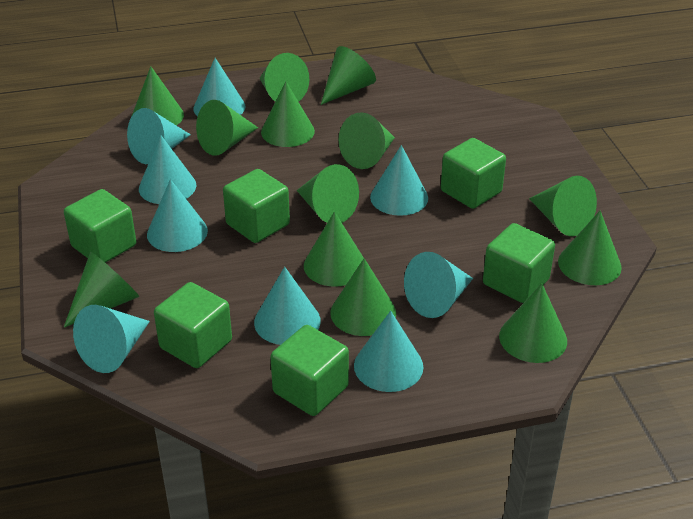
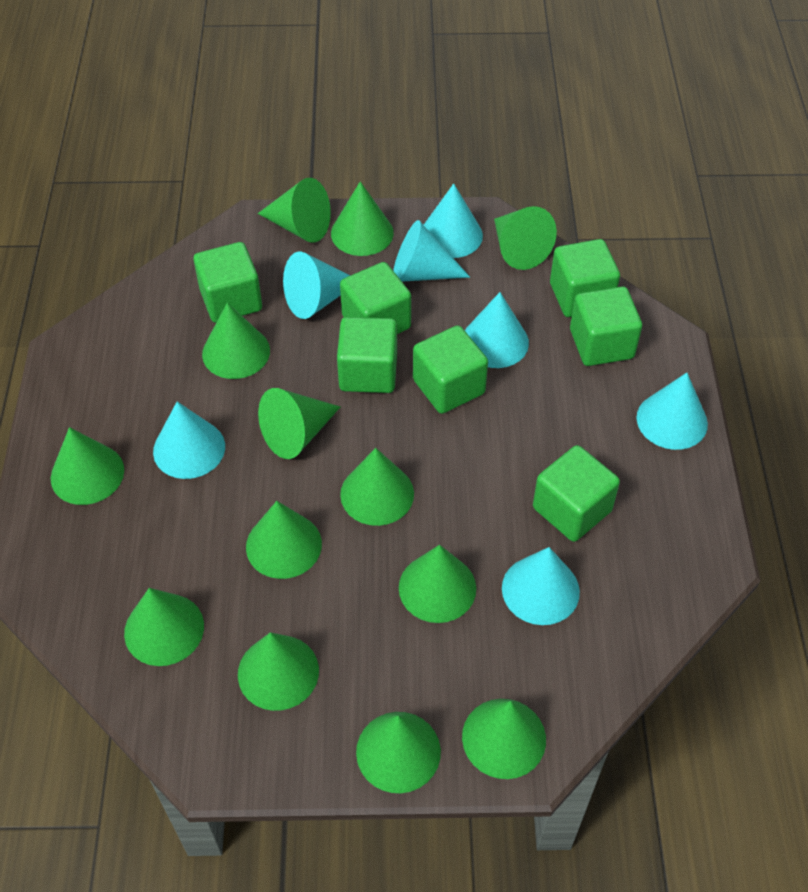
green cube: 6 -> 7
turquoise cone: 9 -> 7

